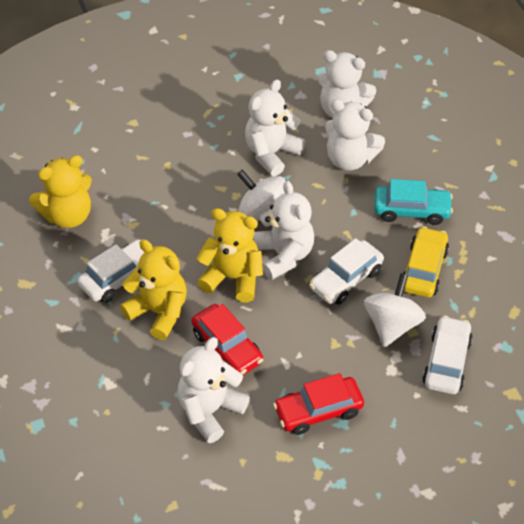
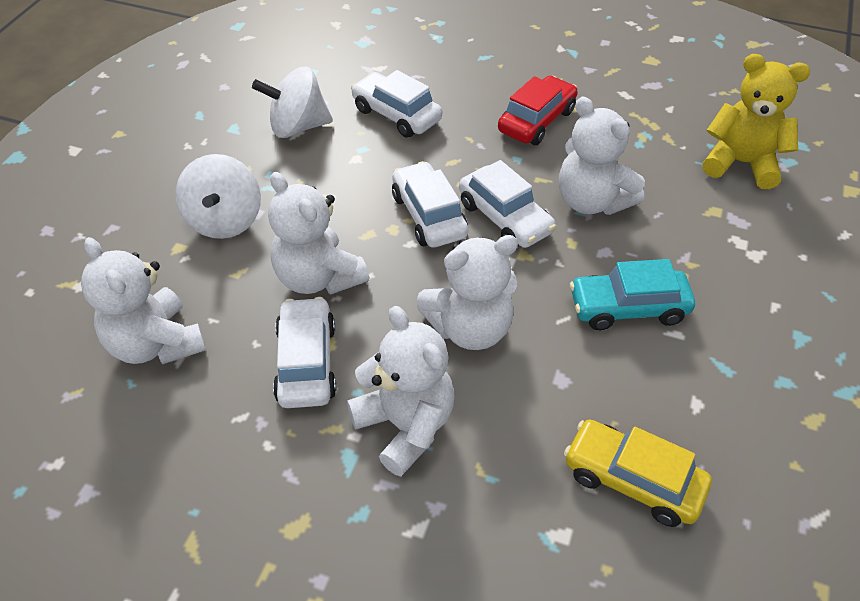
red car: 2 -> 1
white car: 3 -> 4
yellow teddy bear: 3 -> 1

